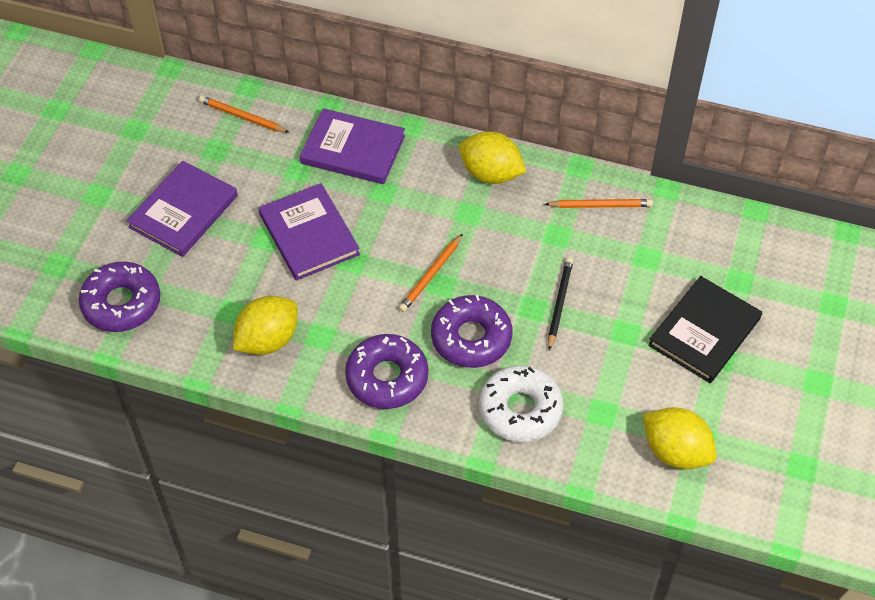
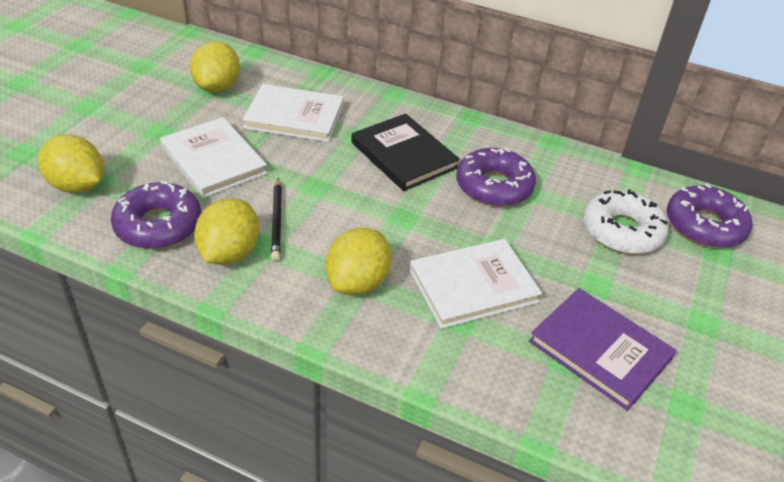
orange pencil: 3 -> 0
purple book: 3 -> 1
white book: 0 -> 3
yellow lemon: 3 -> 4

